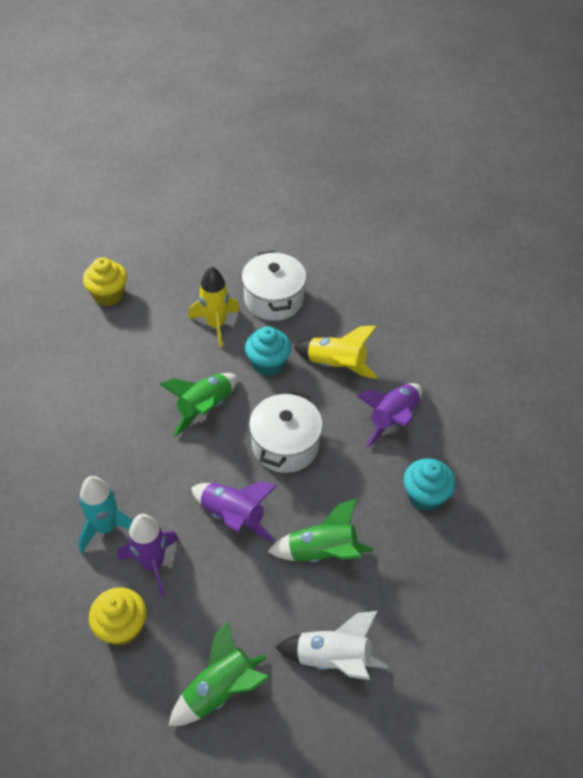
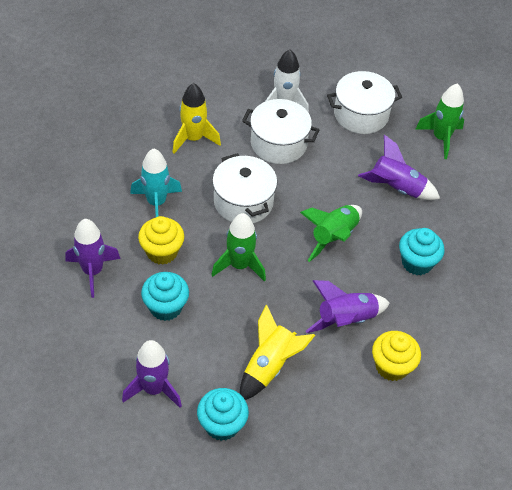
purple rocket: 3 -> 4
turquoise cupcake: 2 -> 3
white pot: 2 -> 3

